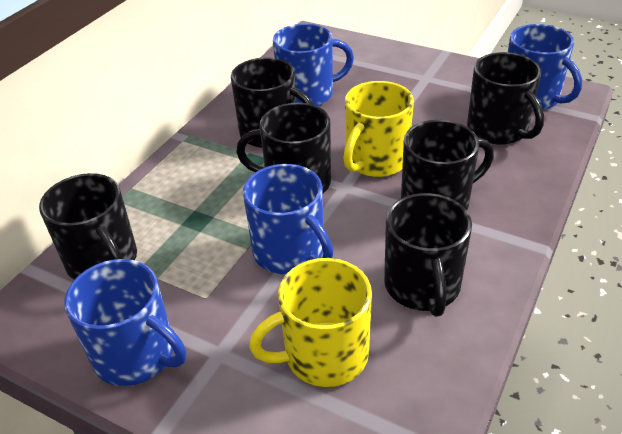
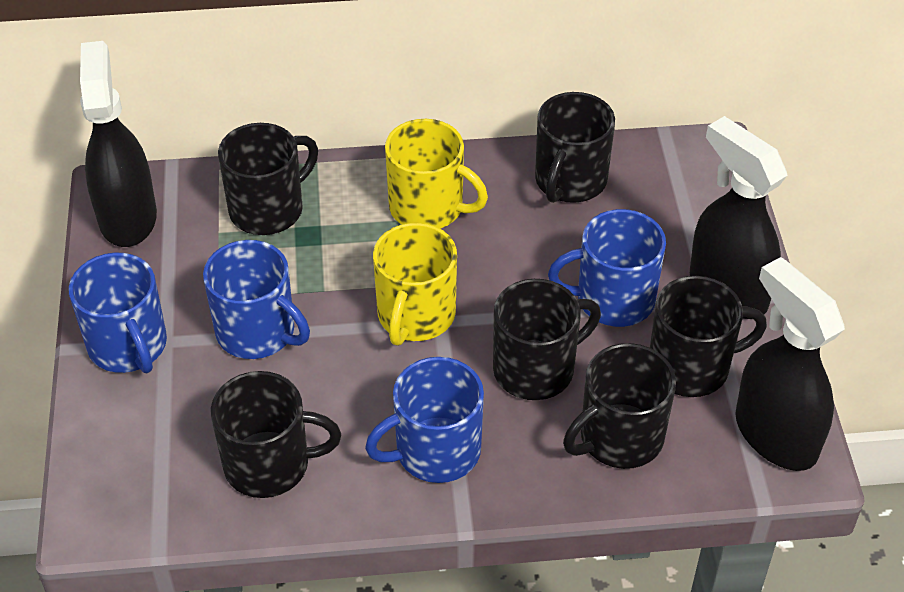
black spray bottle: 0 -> 3

